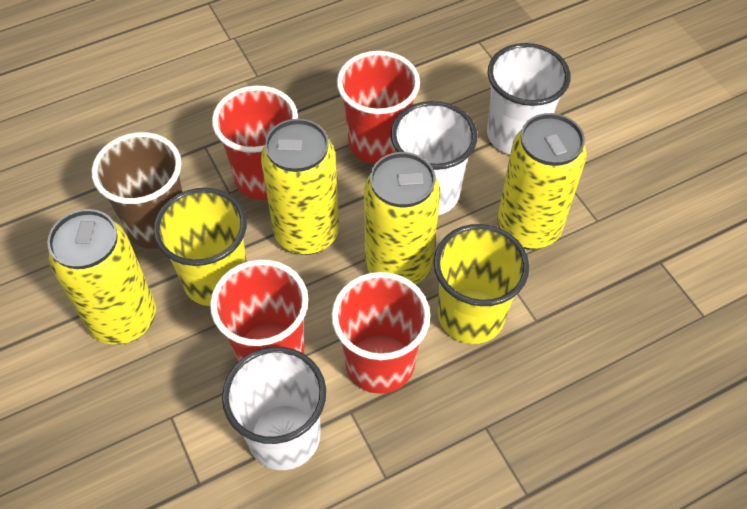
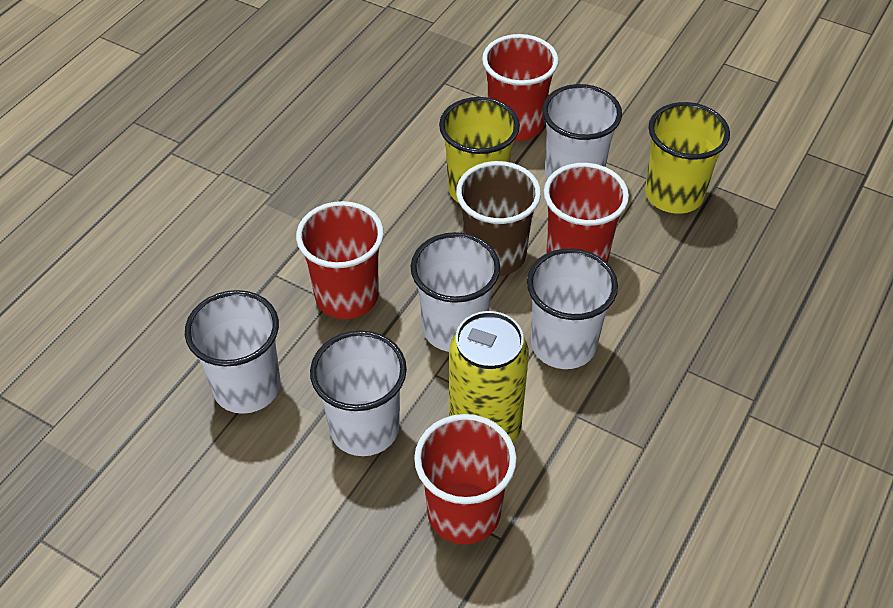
white cup: 3 -> 5
yellow can: 4 -> 1

